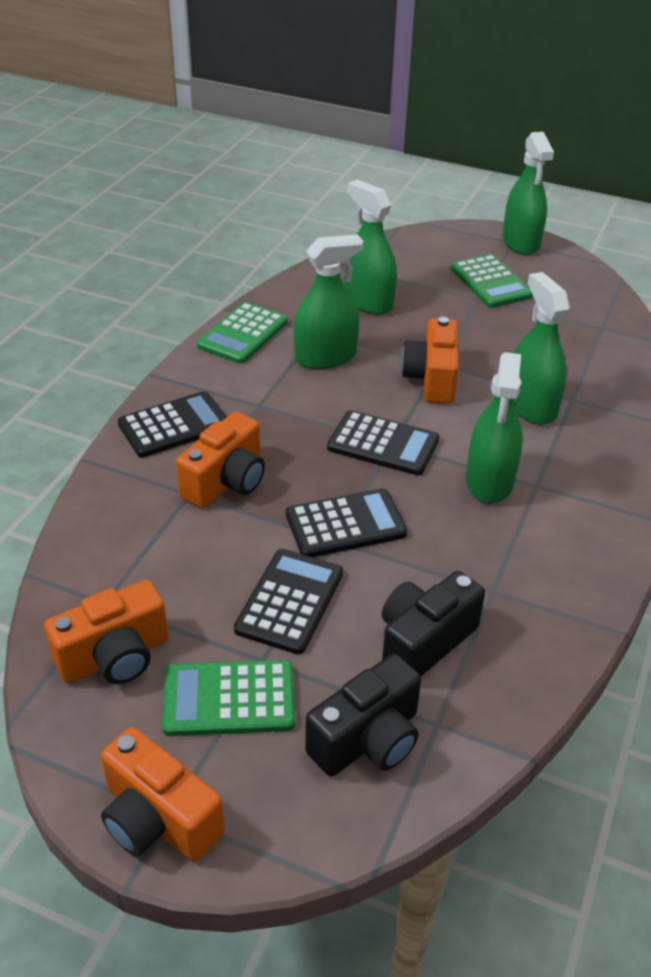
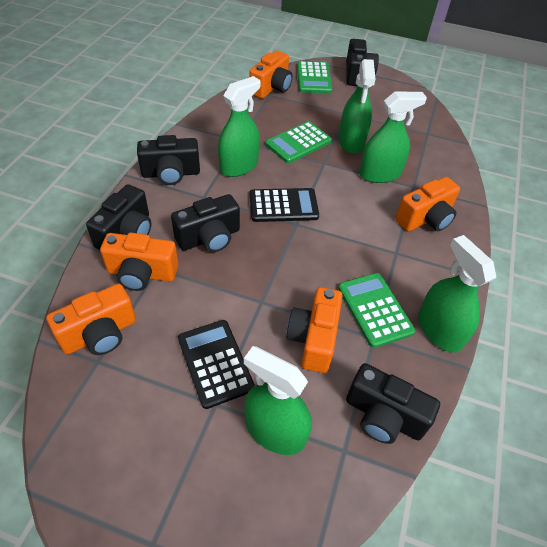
black calculator: 4 -> 2
black camera: 2 -> 5
orange camera: 4 -> 5

